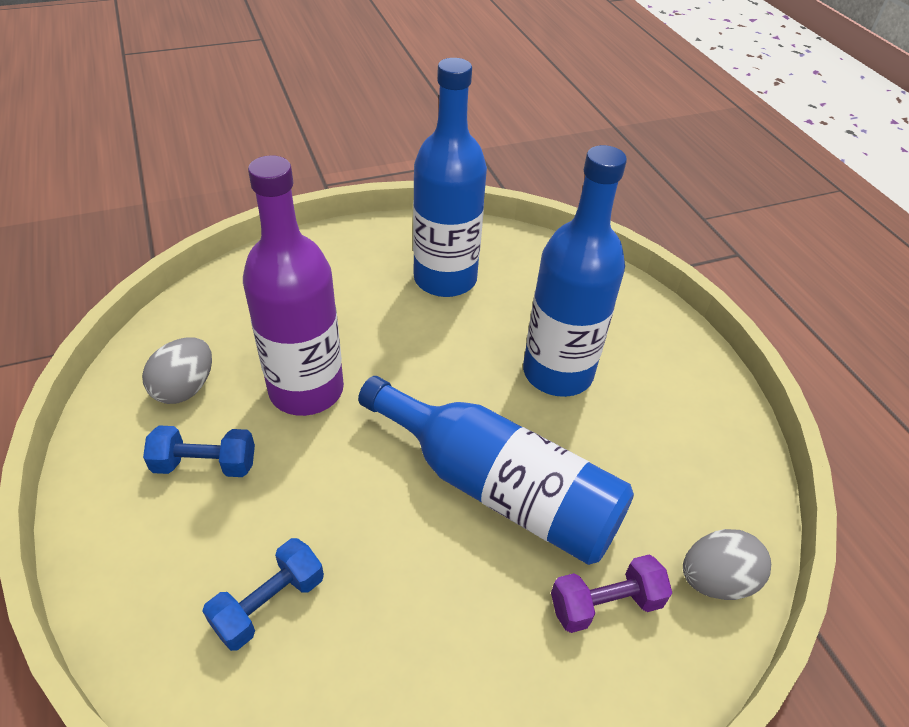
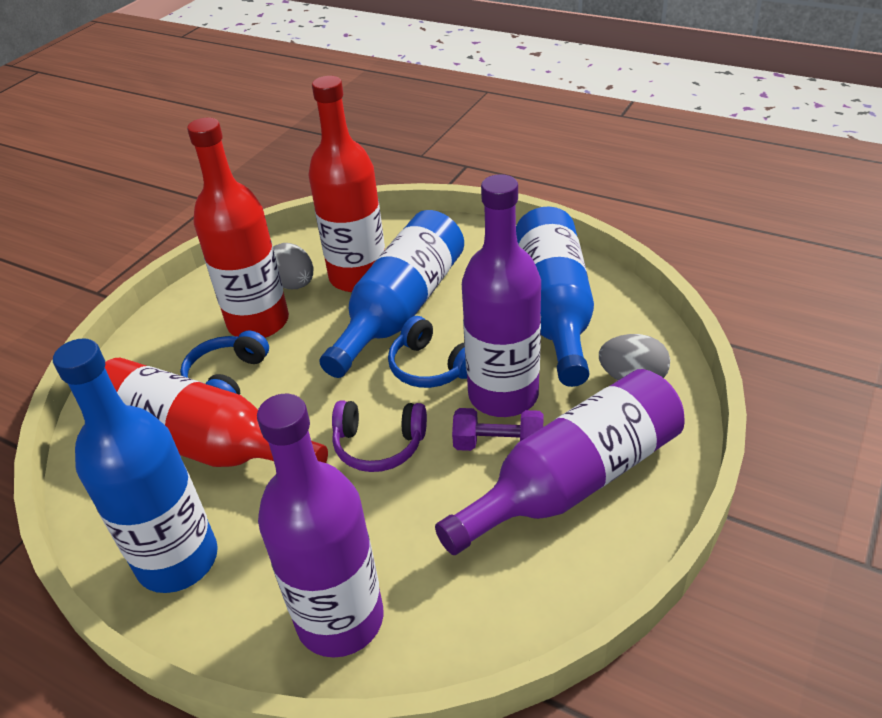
blue dumbbell: 2 -> 0
blue headphones: 0 -> 2
purple bottle: 1 -> 3
purple headphones: 0 -> 1
red bottle: 0 -> 3

